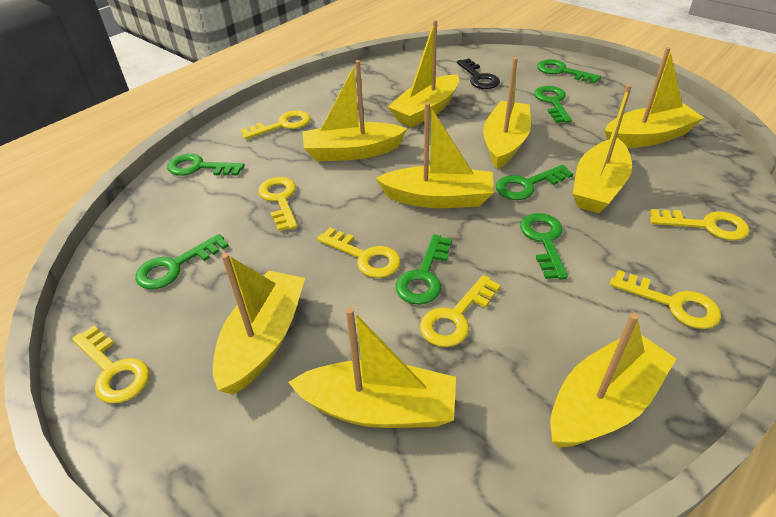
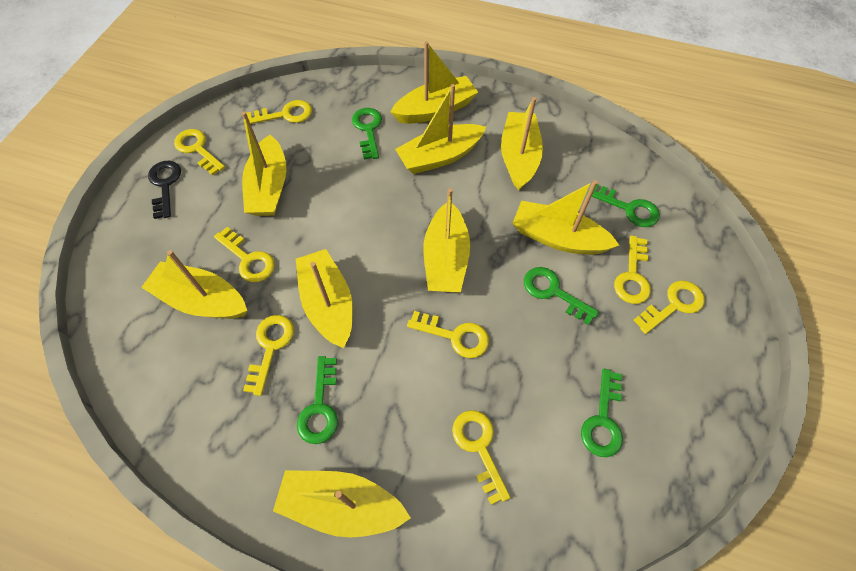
green key: 7 -> 5
yellow key: 7 -> 8

